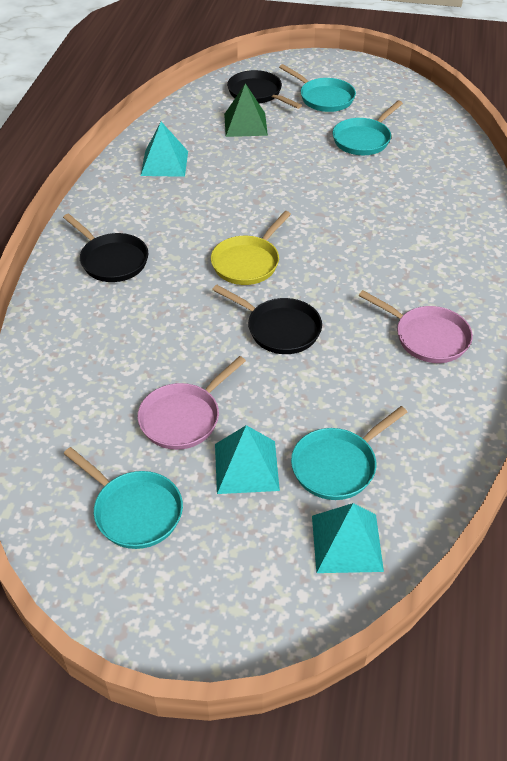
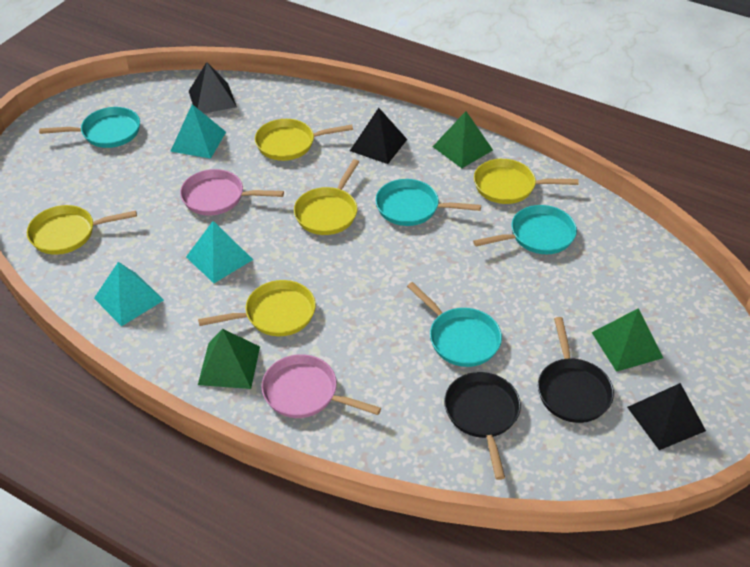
black pan: 3 -> 2
black pyramid: 0 -> 3
green pyramid: 1 -> 3
yellow pan: 1 -> 5

